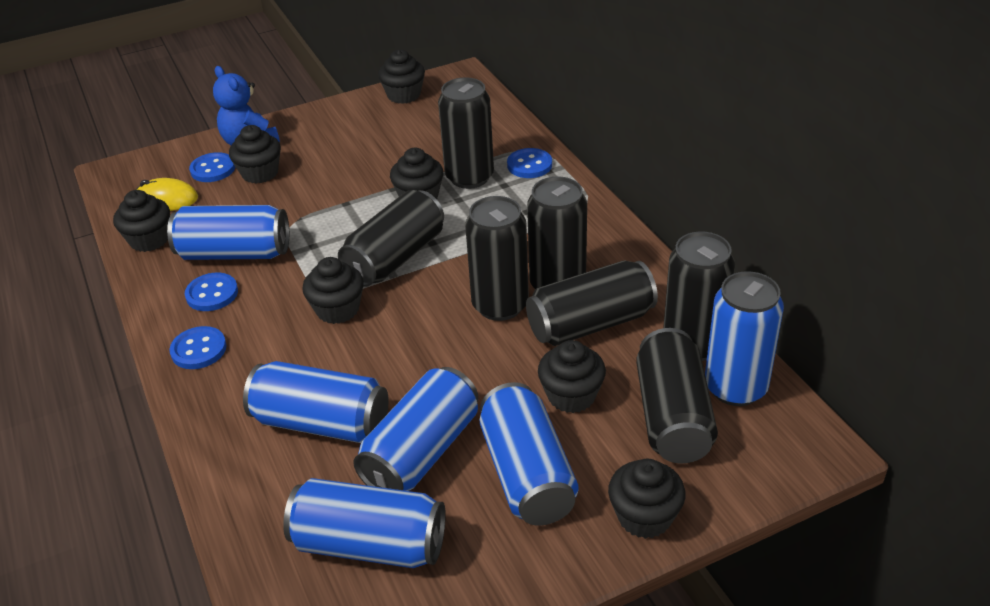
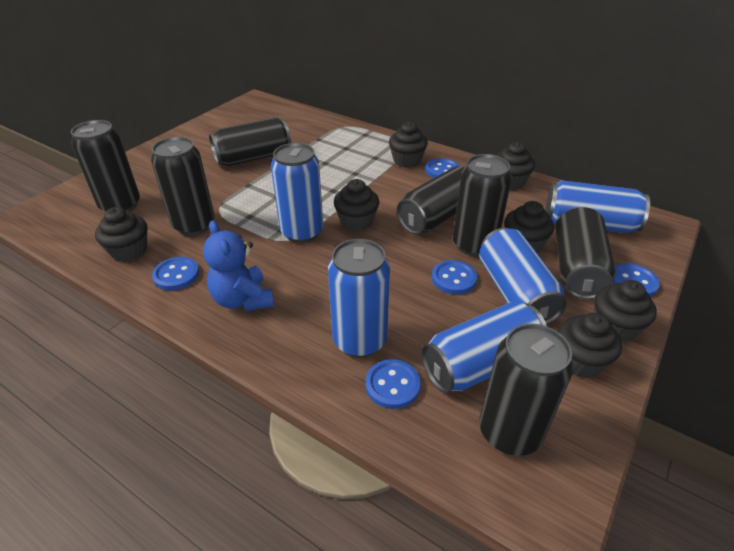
blue button: 4 -> 5
blue can: 6 -> 5
yellow mouse: 1 -> 0

